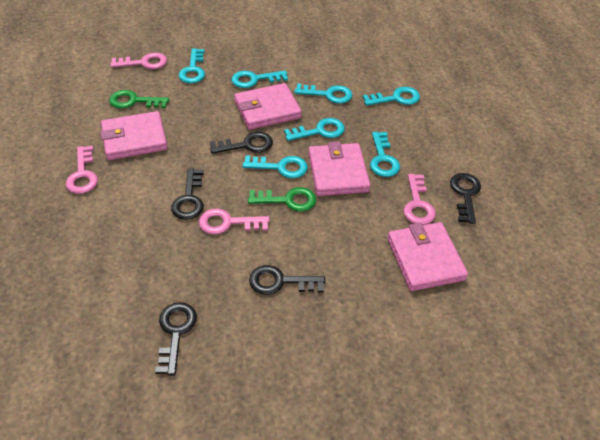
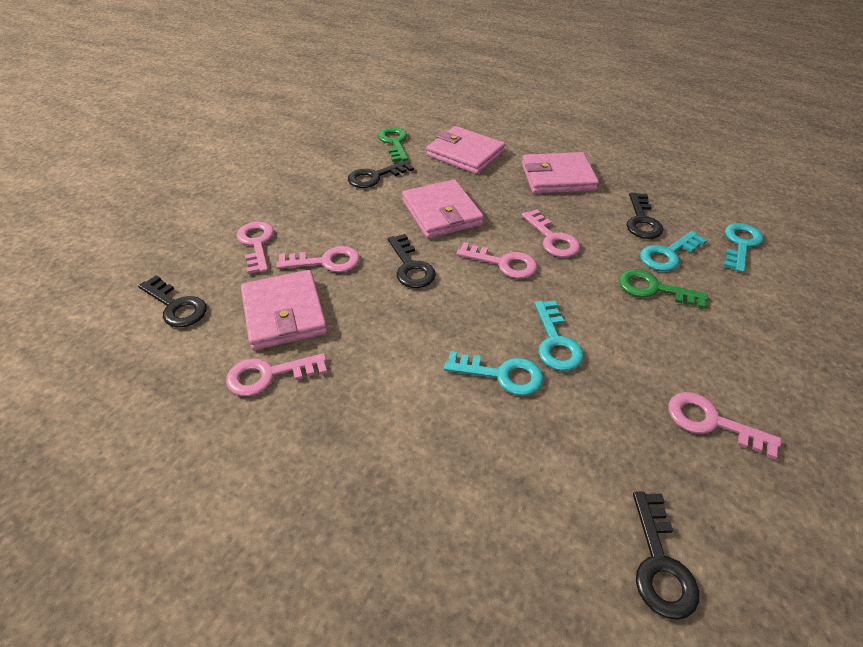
pink key: 4 -> 6
turquoise key: 7 -> 4

